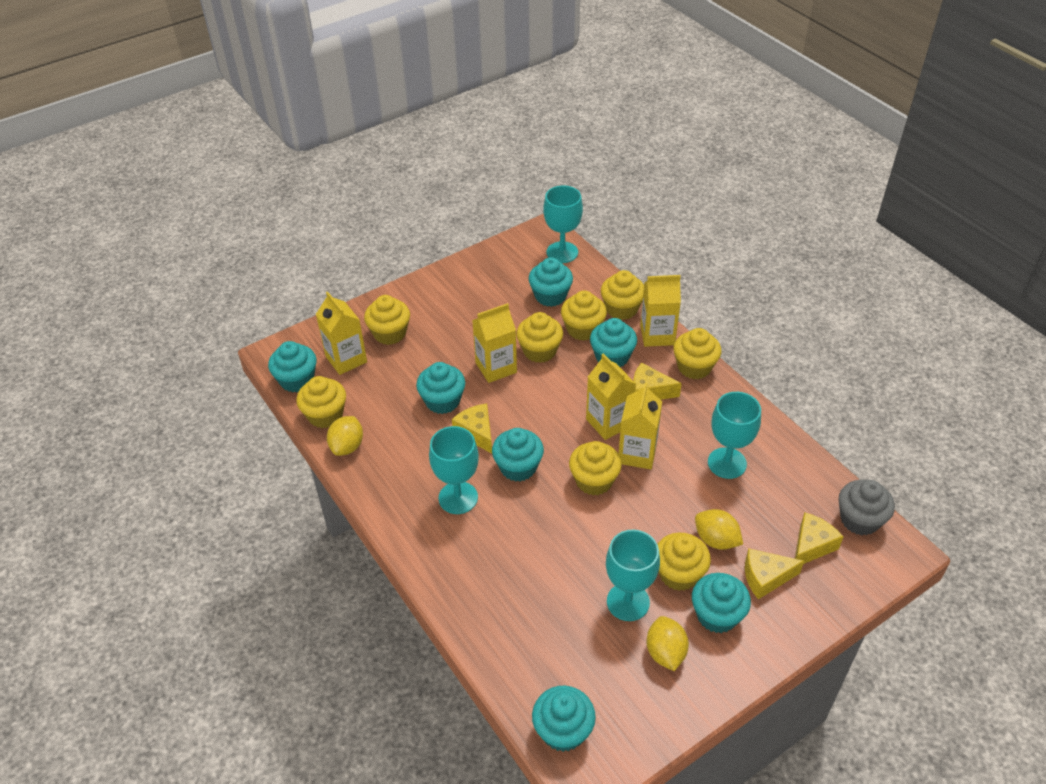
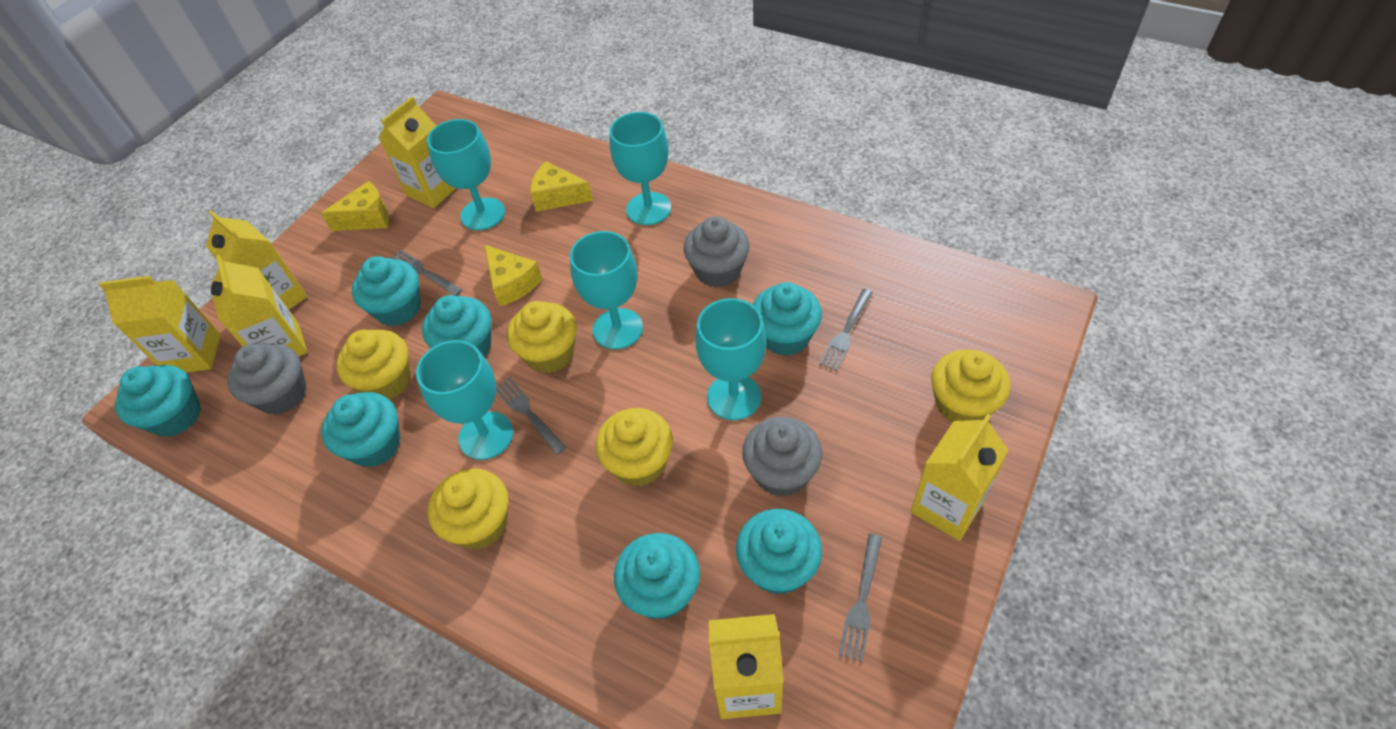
grey cupcake: 1 -> 3
grey fork: 0 -> 4
turquoise goblet: 4 -> 5
yellow carton: 5 -> 6
yellow cheese: 4 -> 3
yellow cupcake: 8 -> 5
yellow lemon: 3 -> 0

